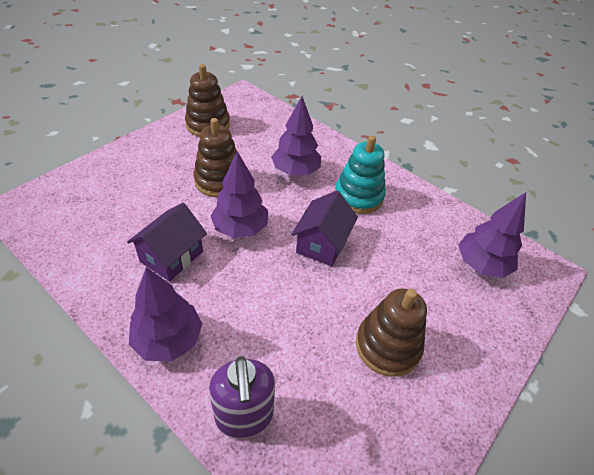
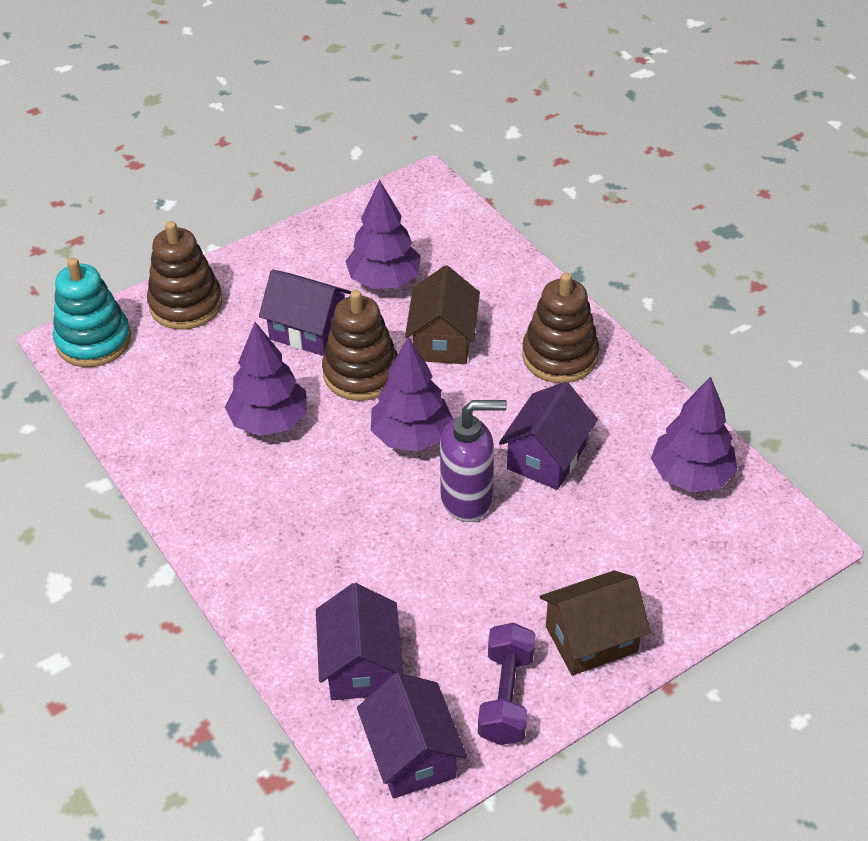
brown house: 0 -> 2
purple dumbbell: 0 -> 1
purple house: 2 -> 4

